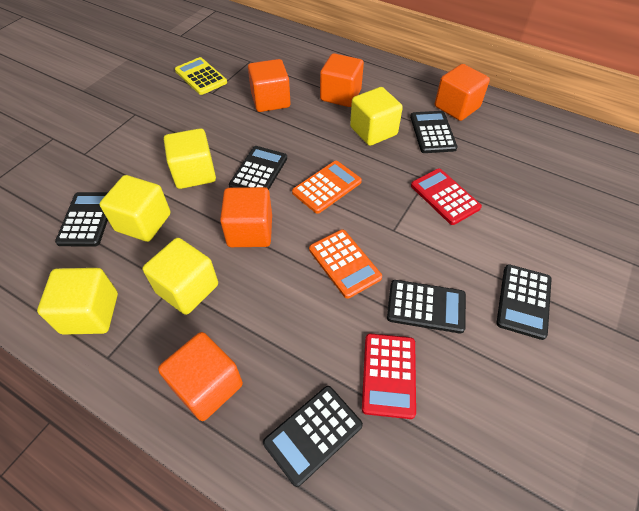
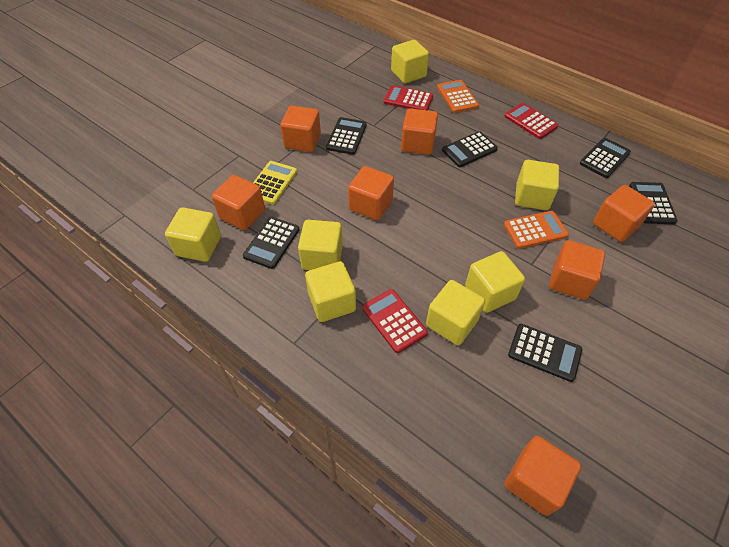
orange cube: 5 -> 7
red calculator: 2 -> 3
yellow cube: 5 -> 7

